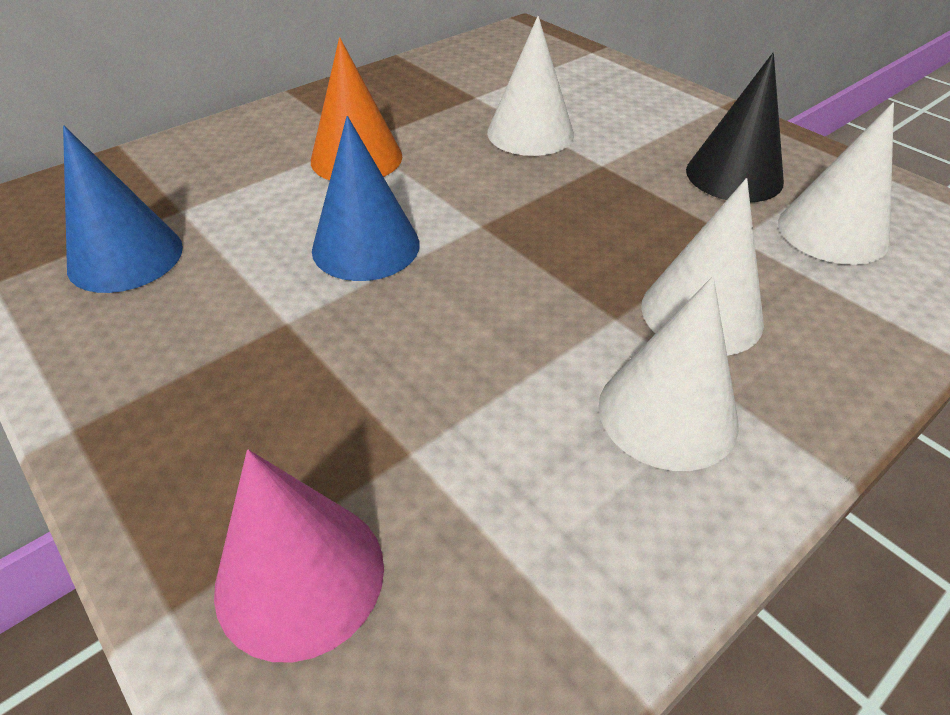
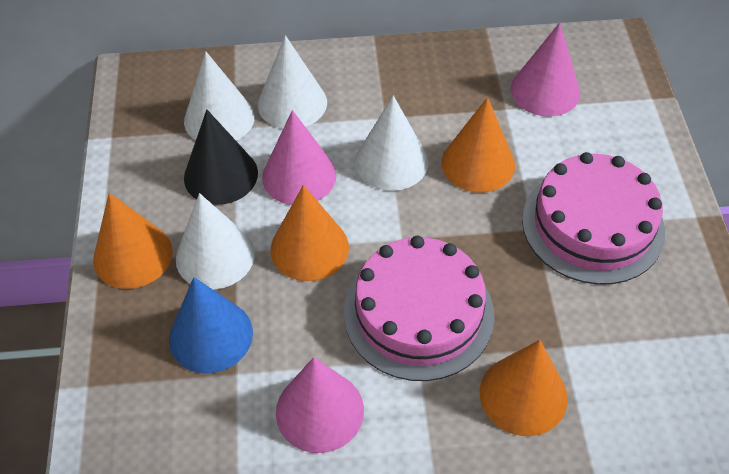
blue cone: 2 -> 1
orange cone: 1 -> 4
pink cake: 0 -> 2
pink cone: 1 -> 3

